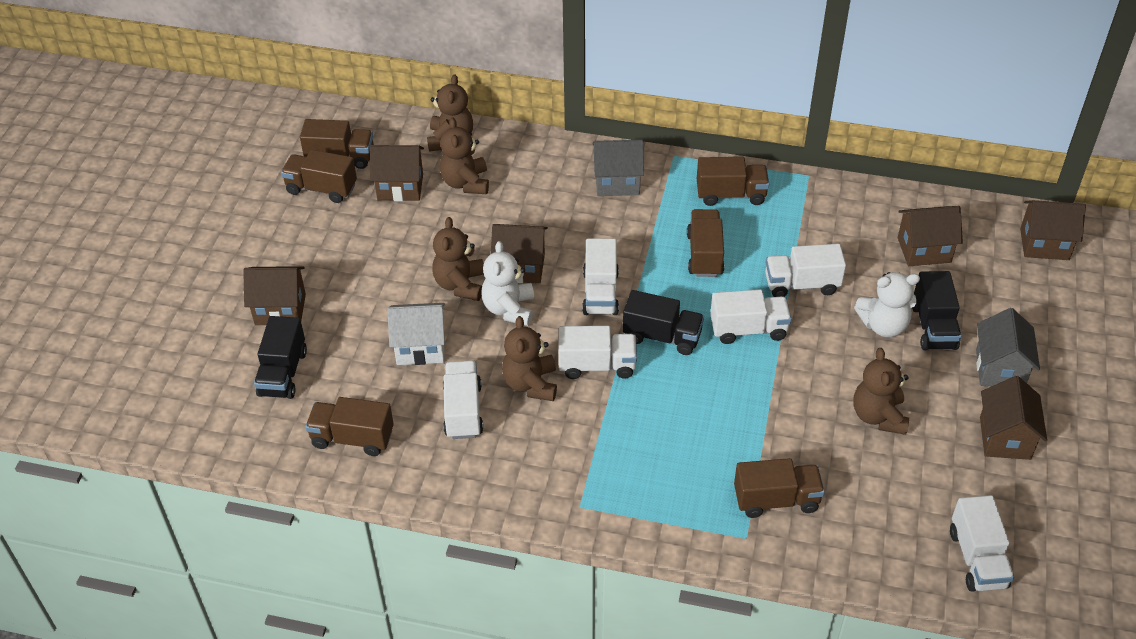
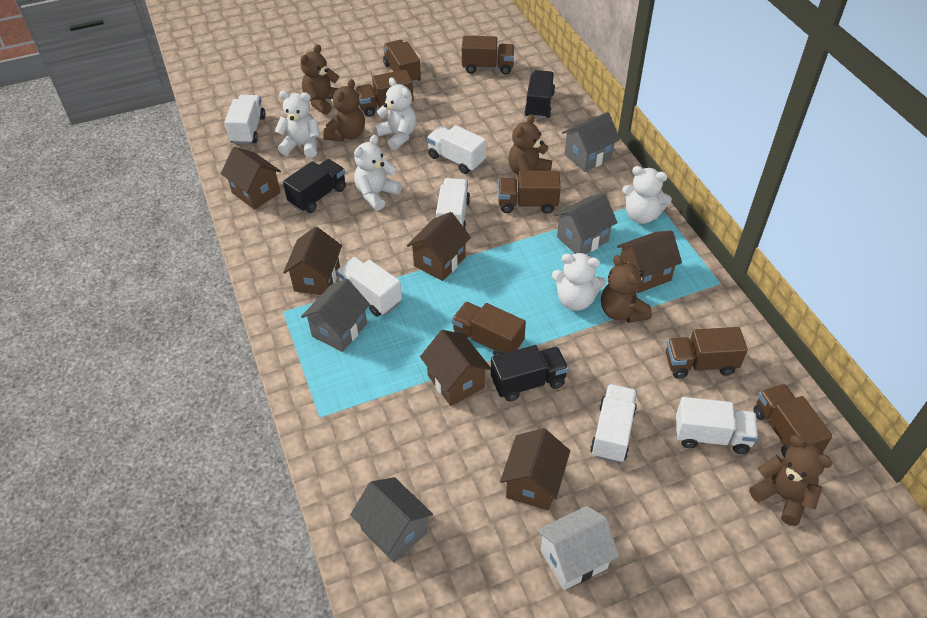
brown truck: 6 -> 7
grey house: 2 -> 4
white teddy bear: 2 -> 5

